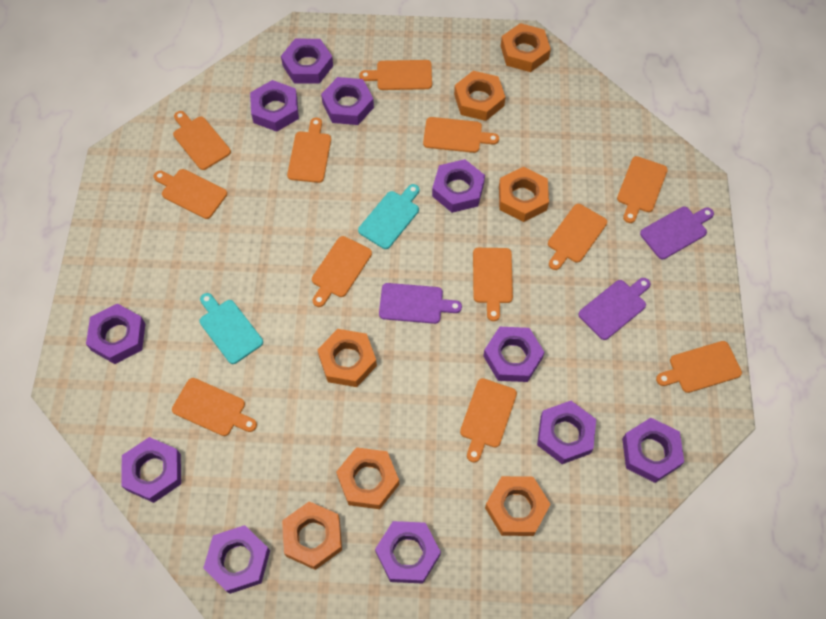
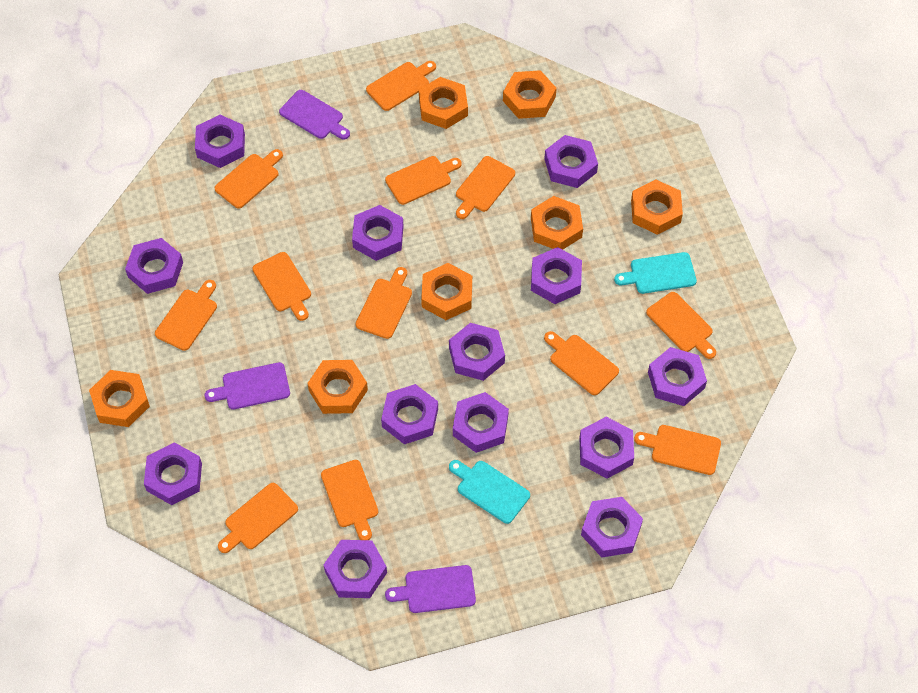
purple nut: 11 -> 13

